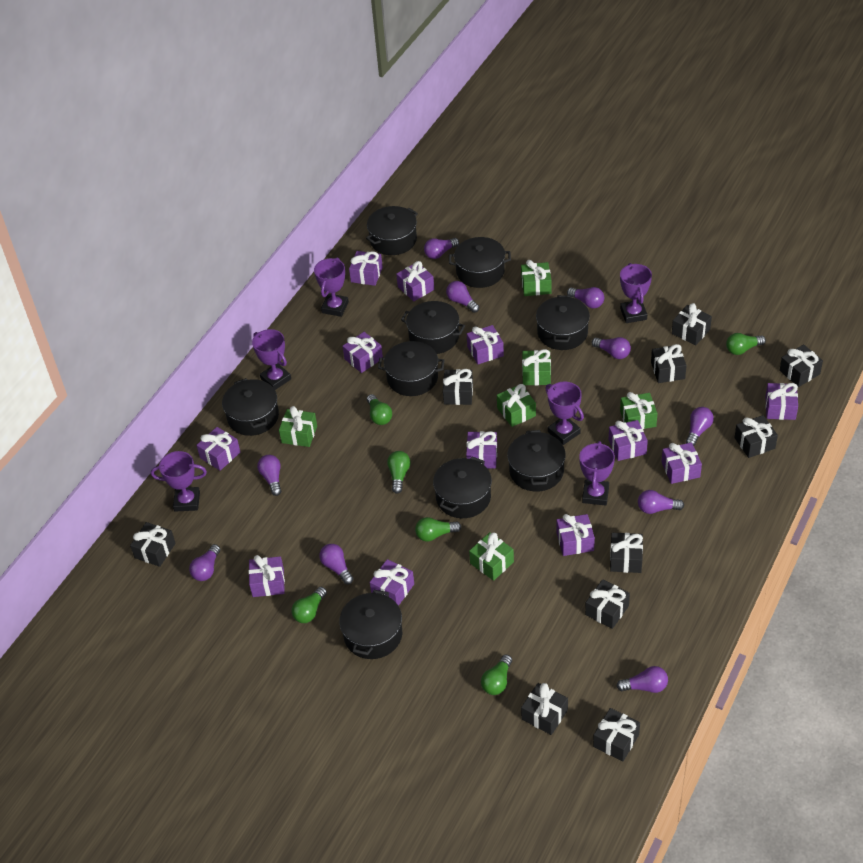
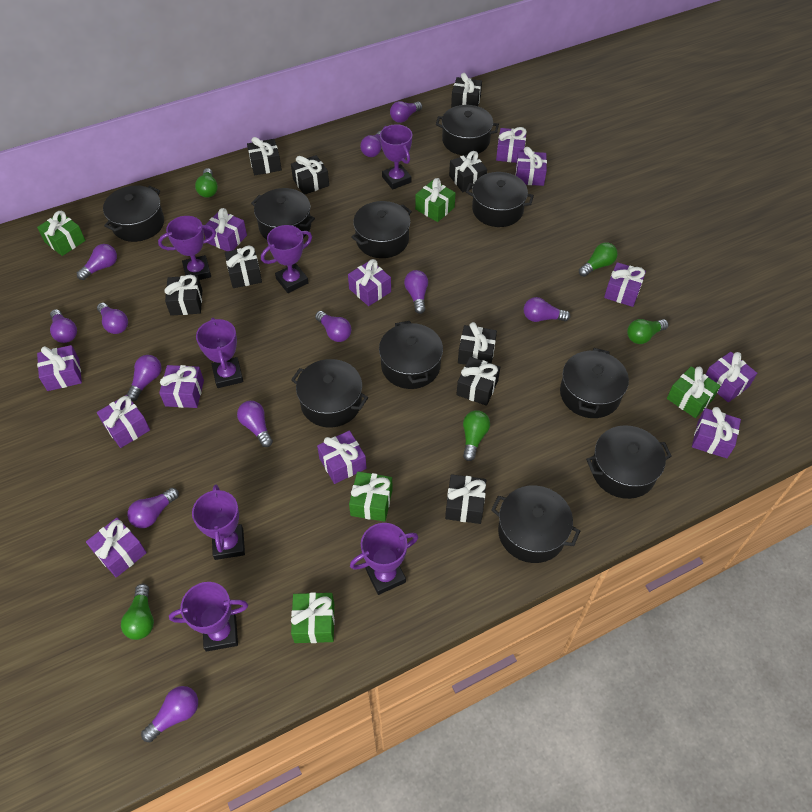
black gift: 10 -> 9
black pot: 9 -> 10
green gift: 6 -> 5
green light bulb: 6 -> 5
purple light bulb: 10 -> 12
purple trophy: 6 -> 7

